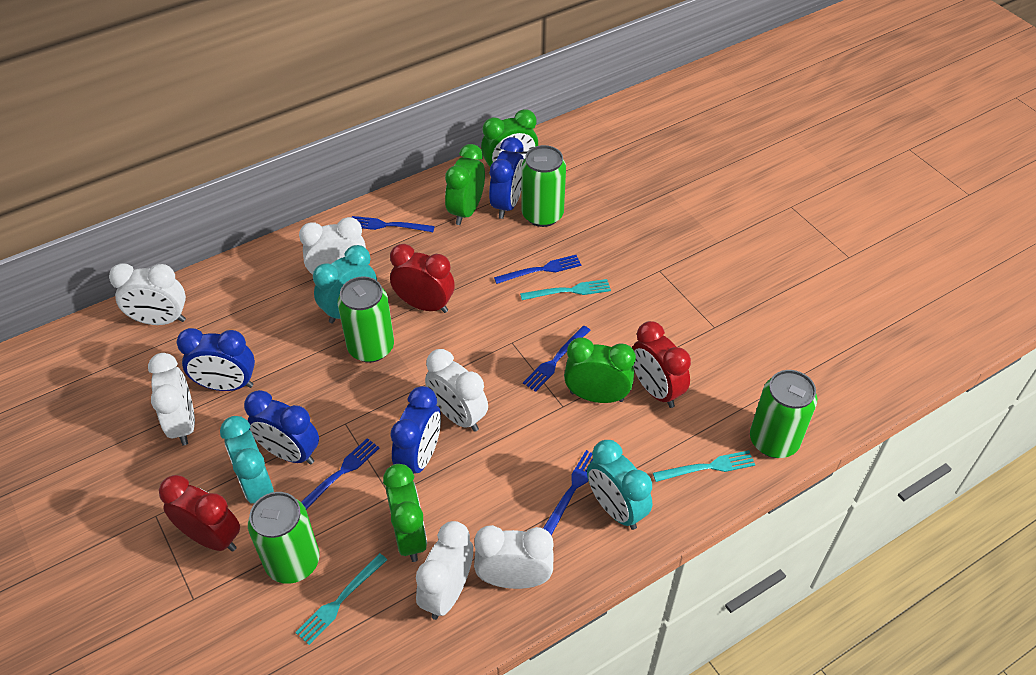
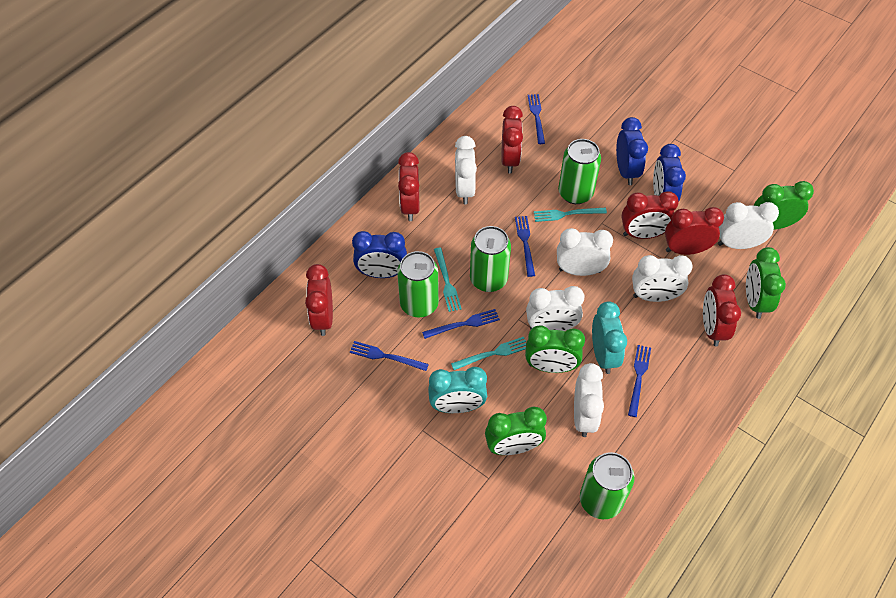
blue clock: 4 -> 3
red clock: 3 -> 6
turquoise clock: 3 -> 2

